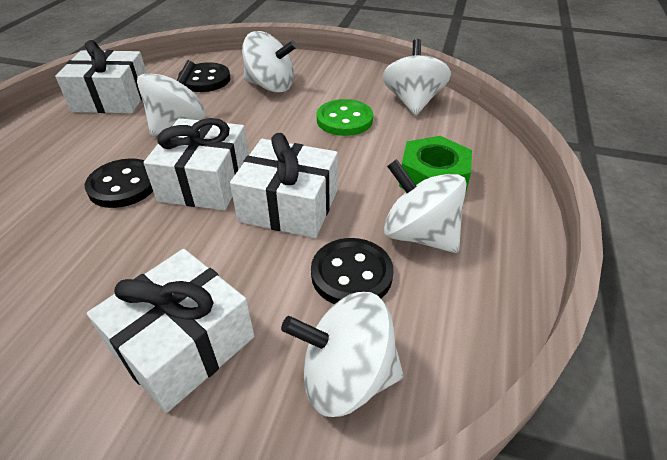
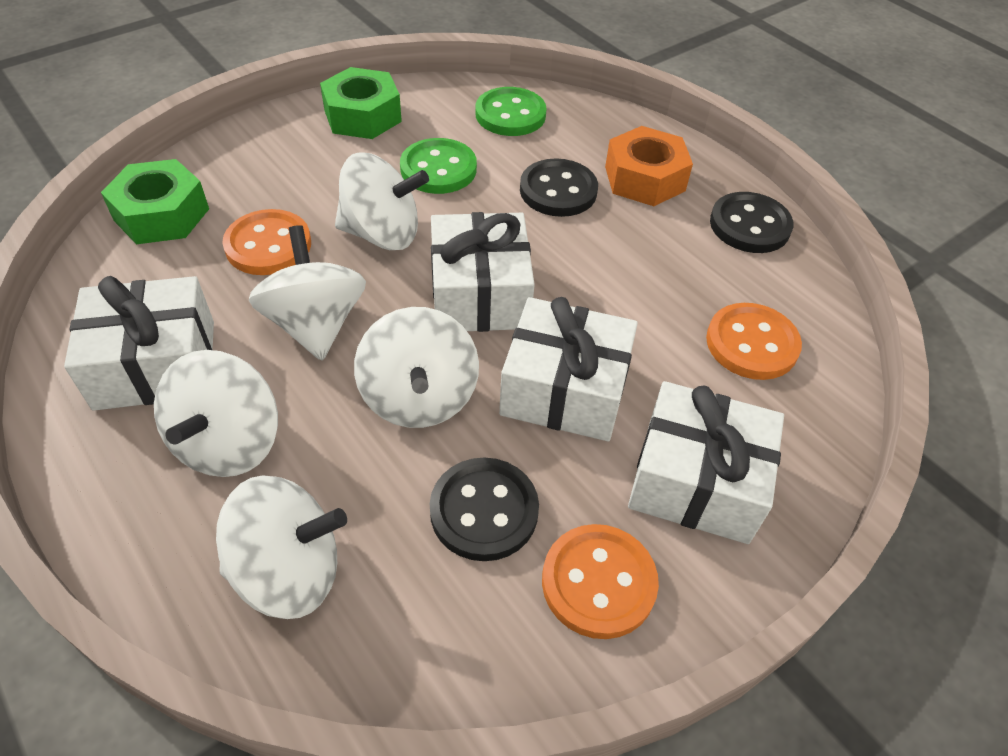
green button: 1 -> 2
green nut: 1 -> 2
orange button: 0 -> 3
orange nut: 0 -> 1

